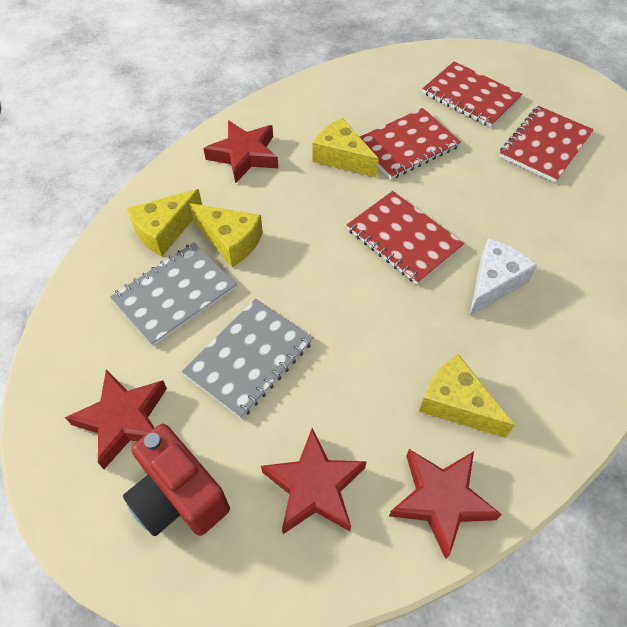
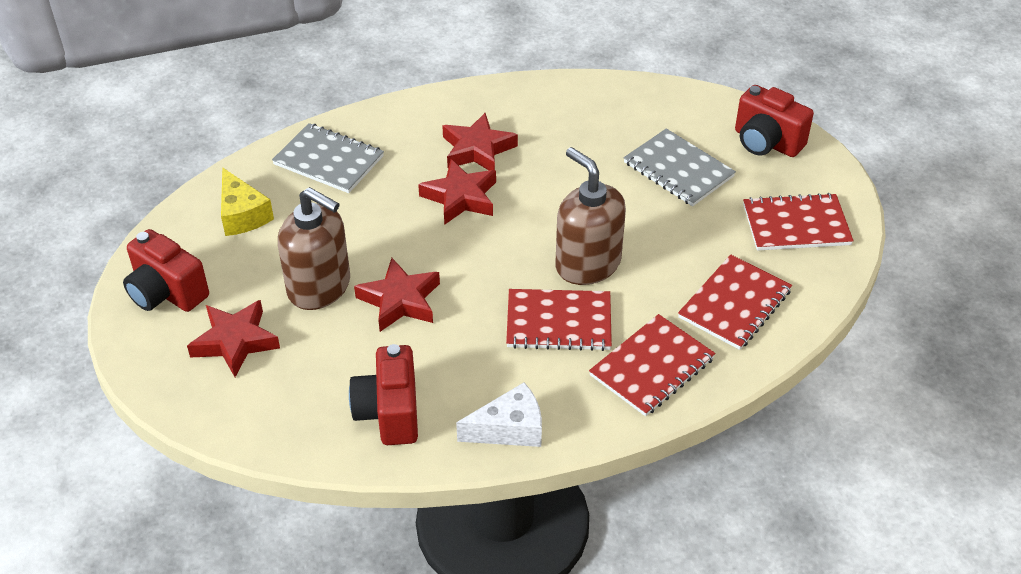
brown soap dispenser: 0 -> 2
red camera: 1 -> 3
yellow cheese: 4 -> 1

